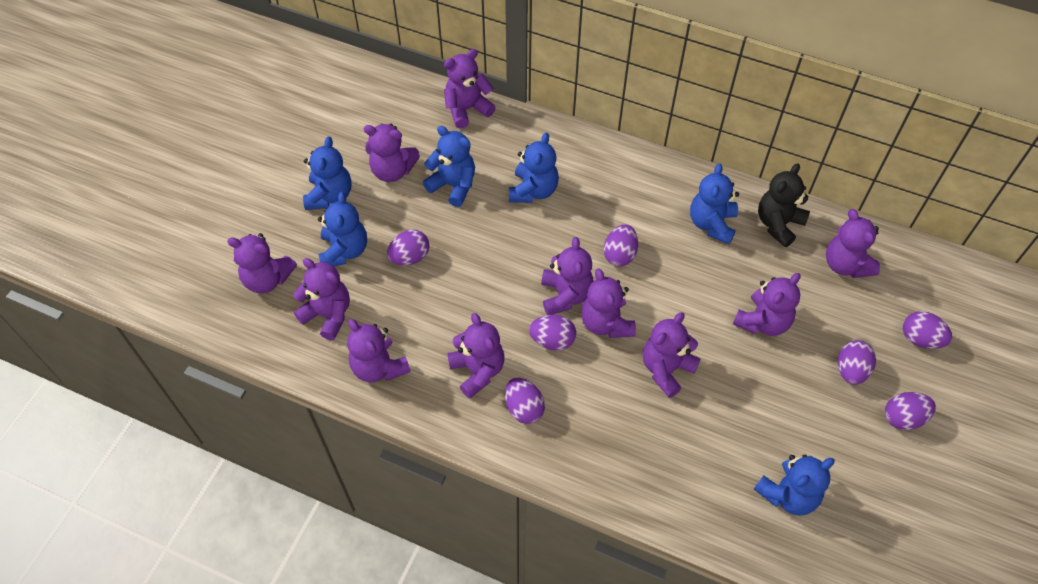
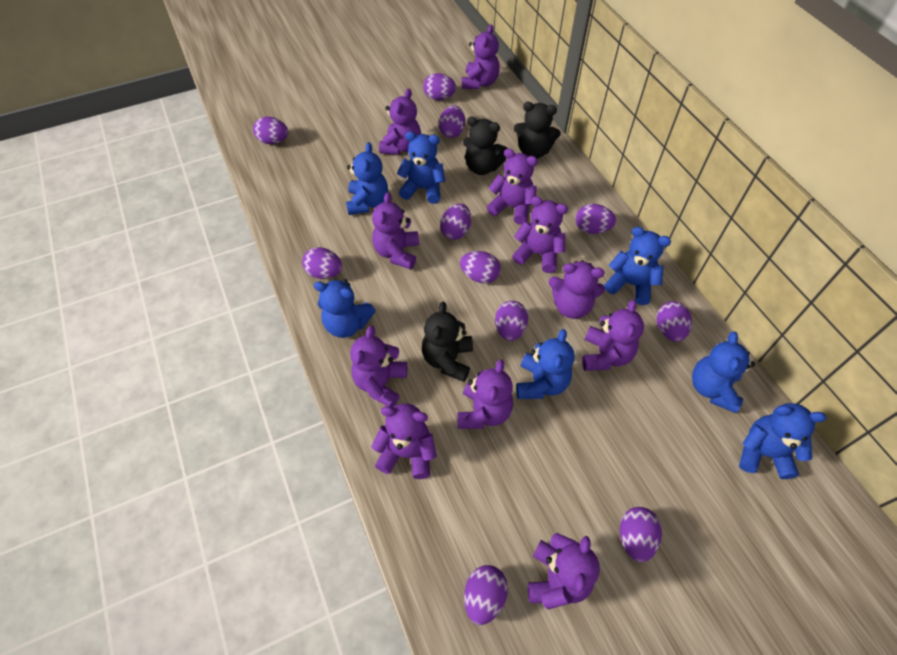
black teddy bear: 1 -> 3
blue teddy bear: 6 -> 7
purple egg: 7 -> 11

